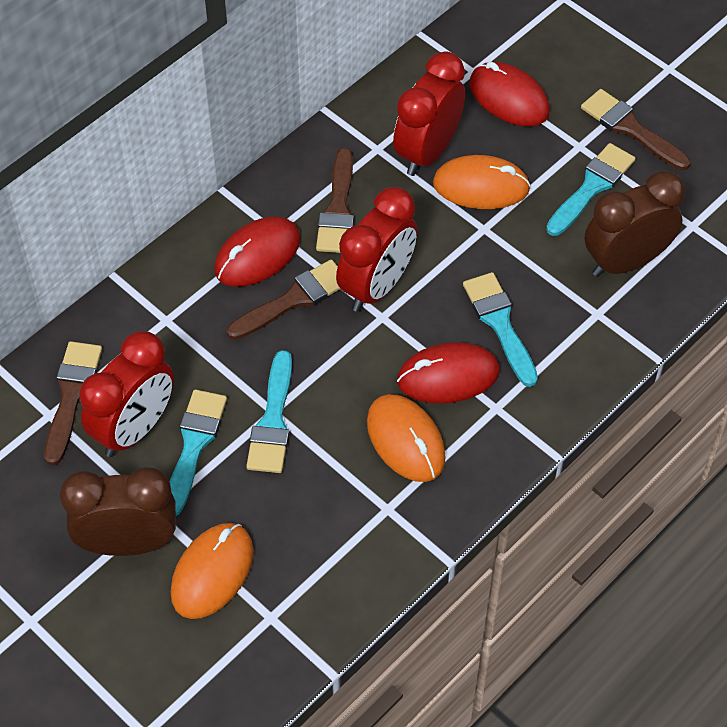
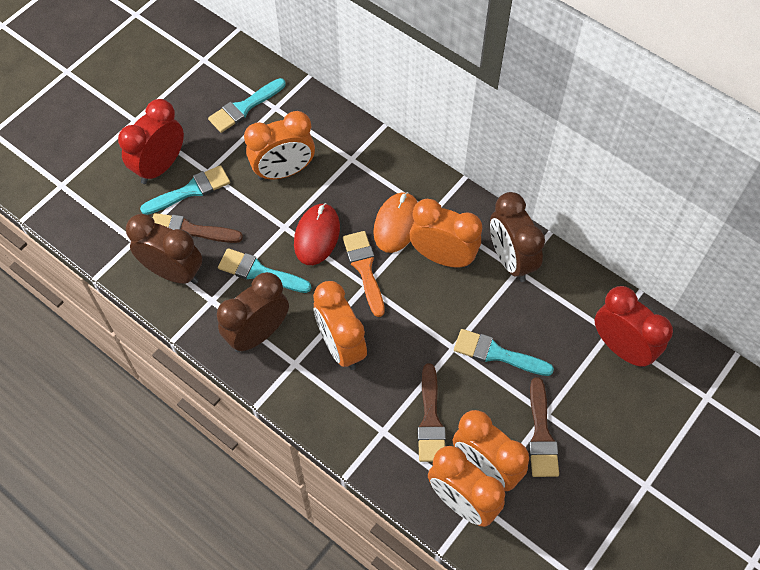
brown brush: 4 -> 3
brown clock: 2 -> 3
orange brush: 0 -> 1
orange clock: 0 -> 5
orange mouse: 3 -> 1
red clock: 3 -> 2
red mouse: 3 -> 1

